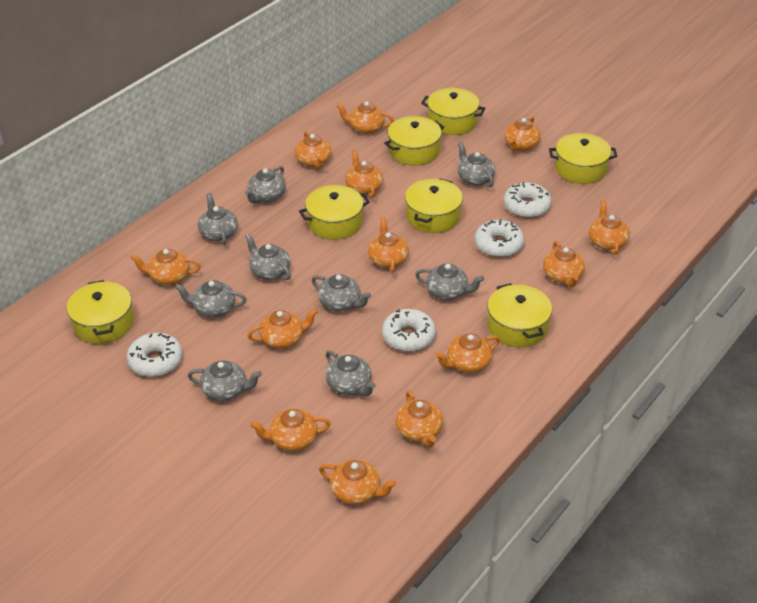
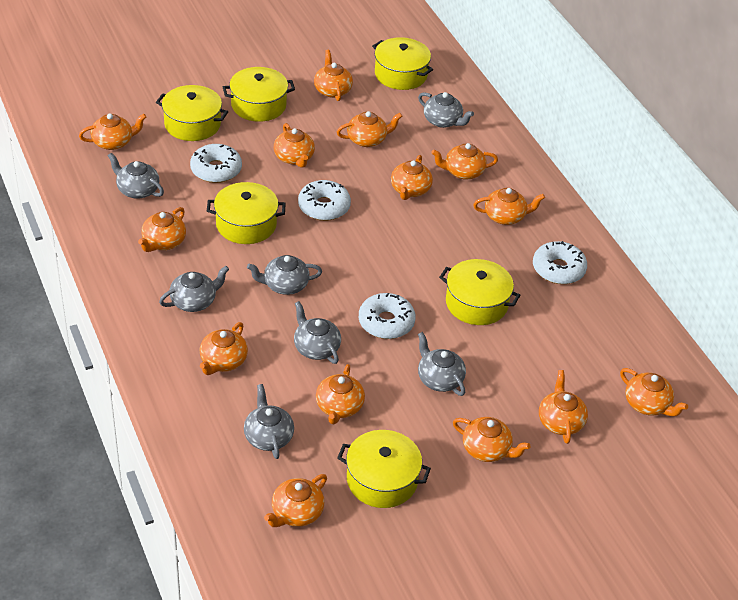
grey teapot: 9 -> 7
orange teapot: 13 -> 14
yellow pot: 7 -> 6

